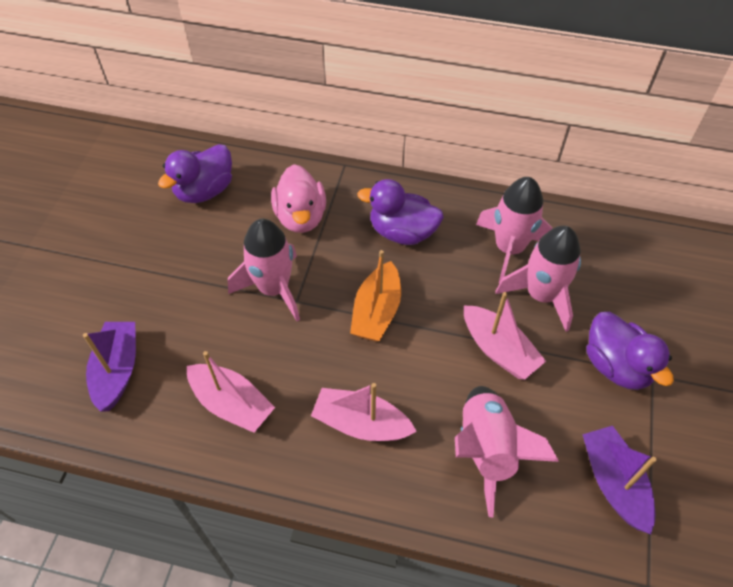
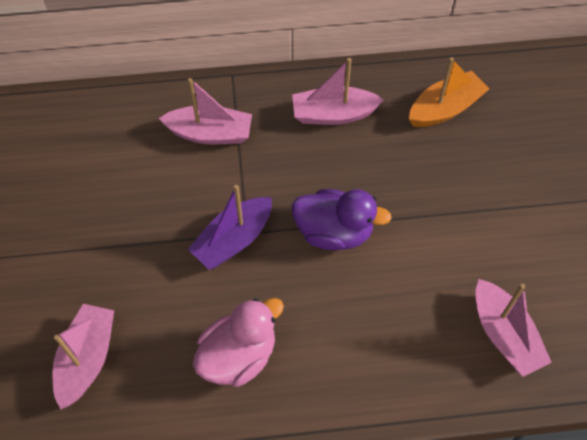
pink boat: 3 -> 4
pink rocket: 4 -> 0
purple boat: 2 -> 1
purple duck: 3 -> 1

